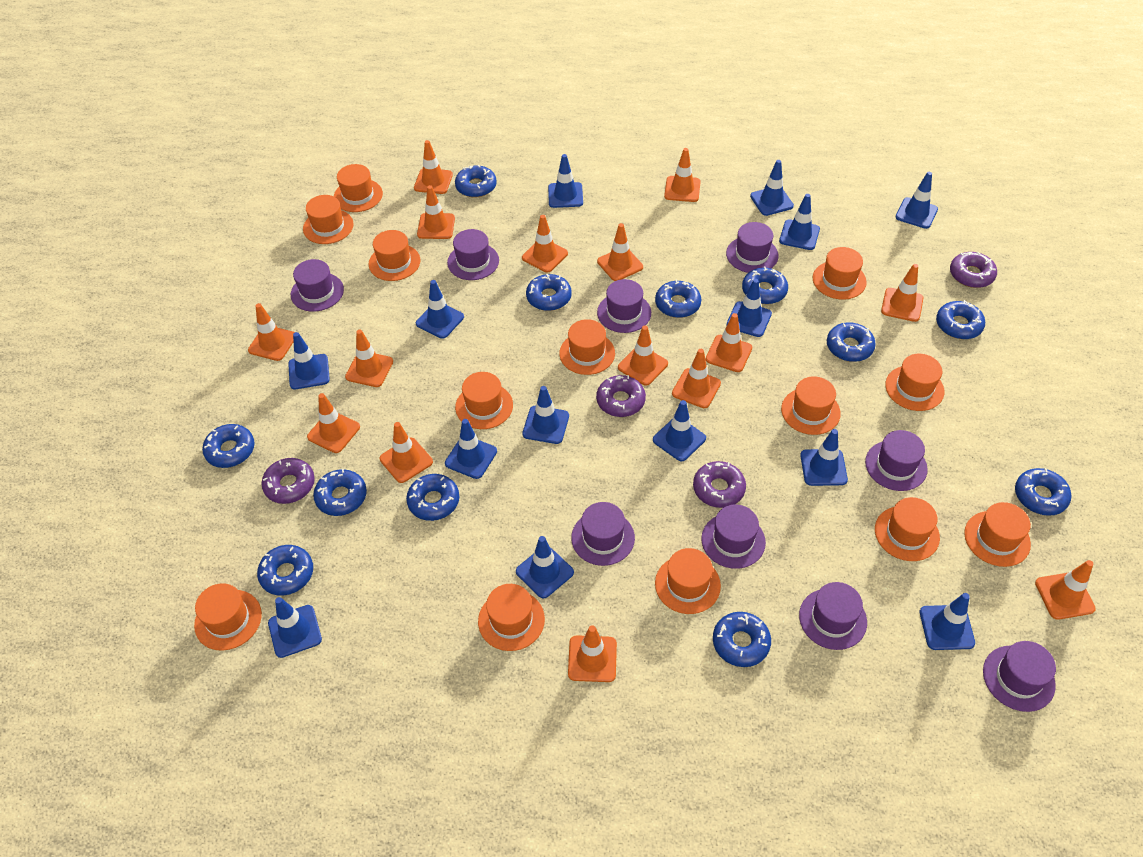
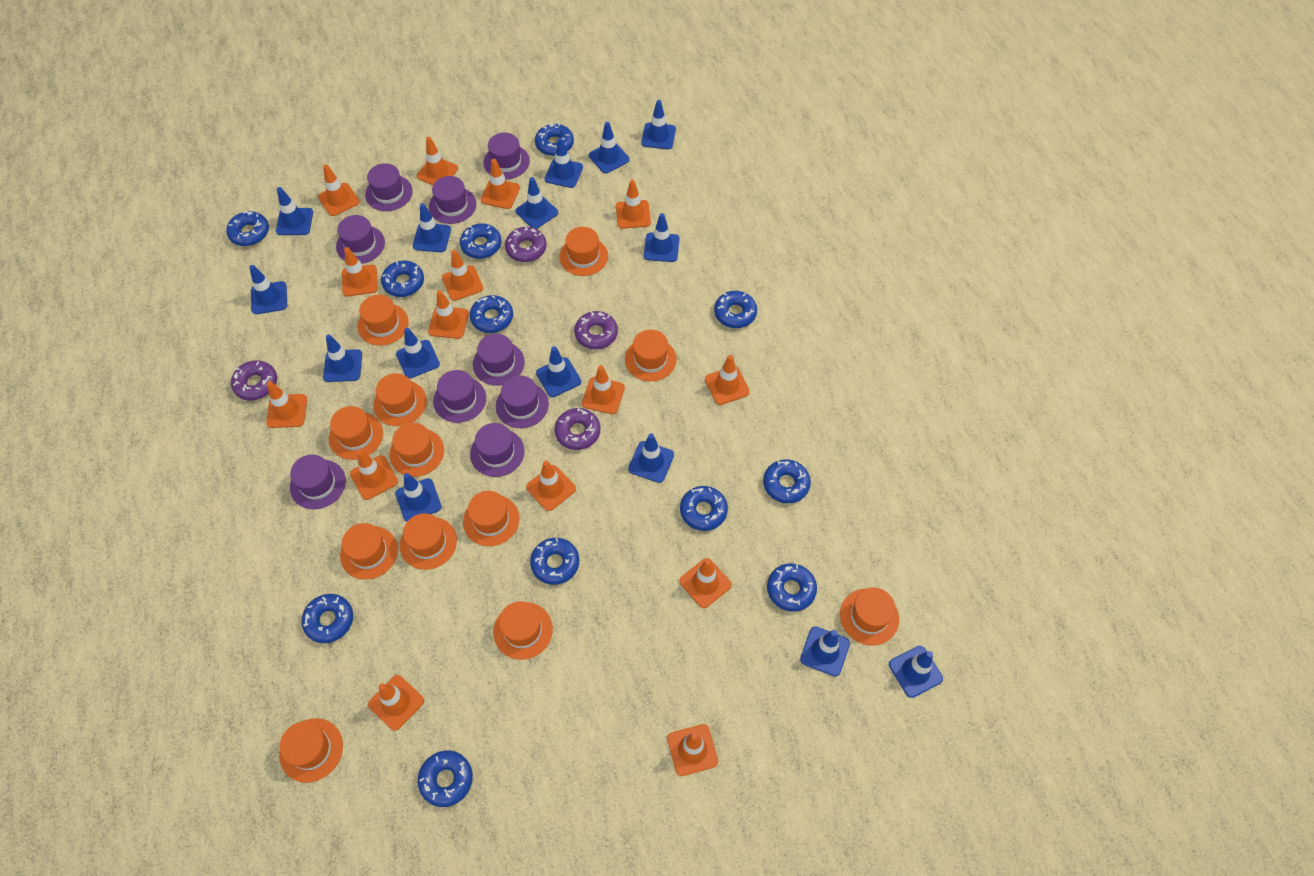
blue traffic cone: 14 -> 15
orange hat: 13 -> 12

